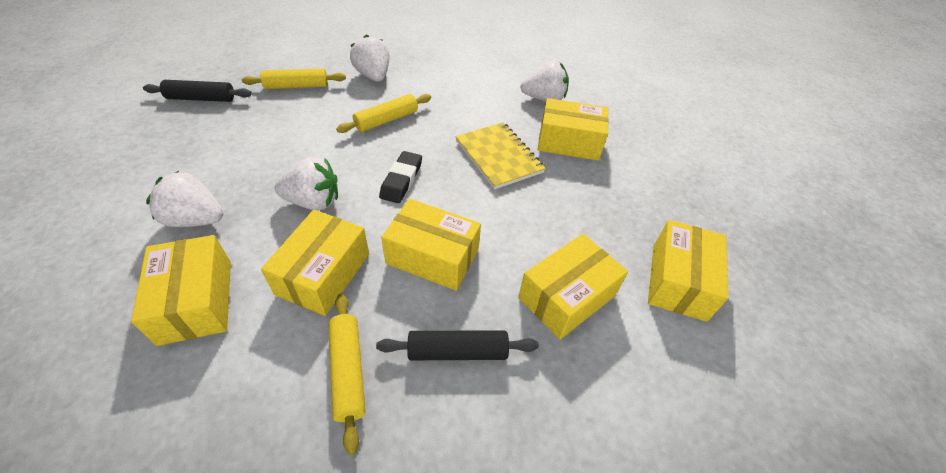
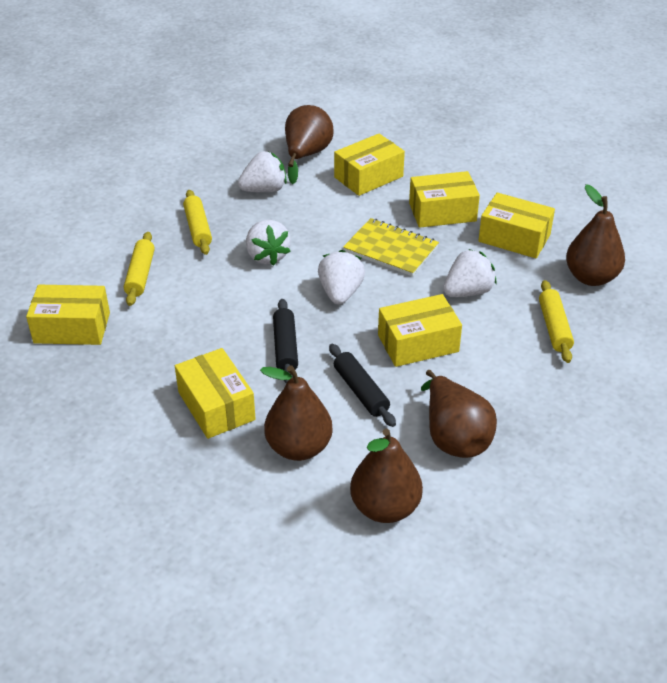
black eraser: 1 -> 0
brown pear: 0 -> 5

